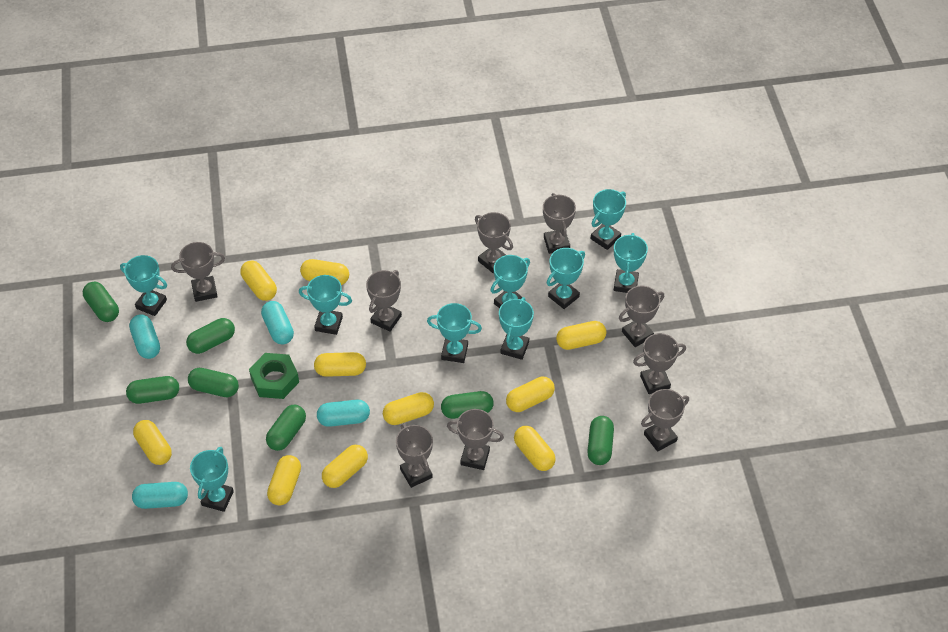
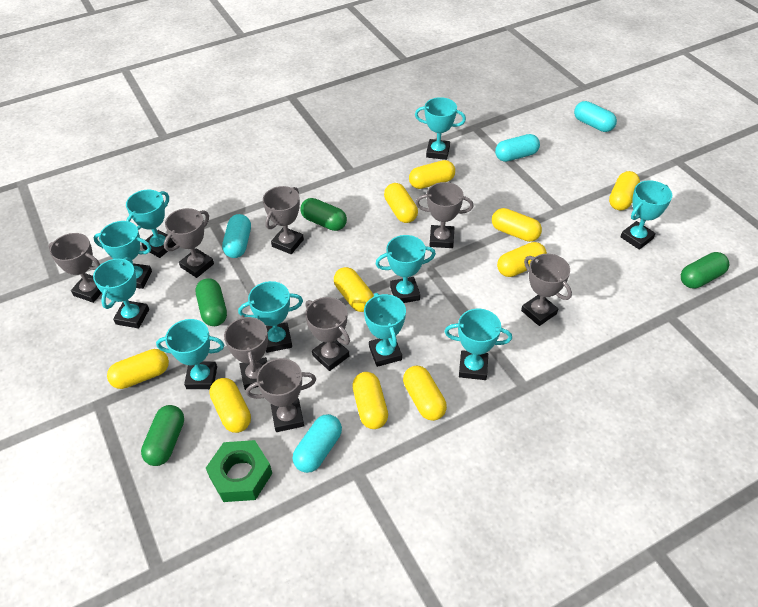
green capsule: 7 -> 4
grey trophy: 9 -> 8
turquoise trophy: 9 -> 10

